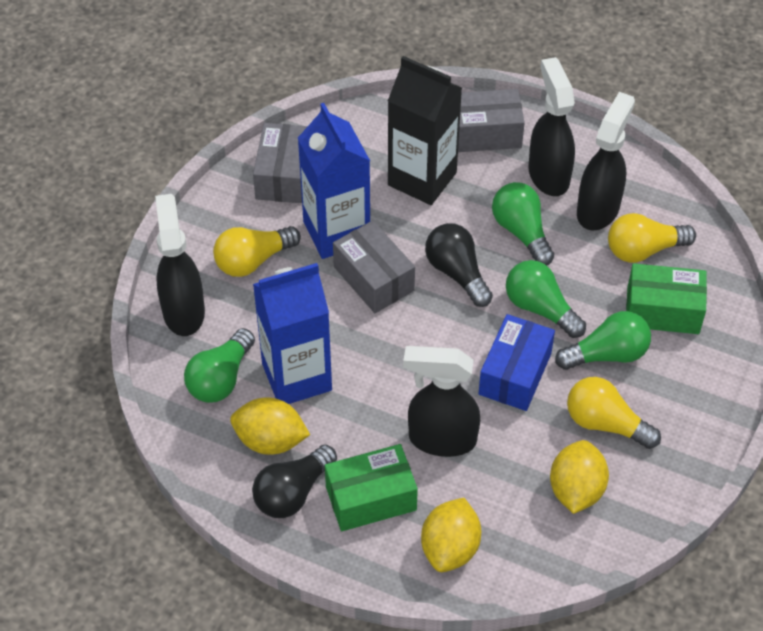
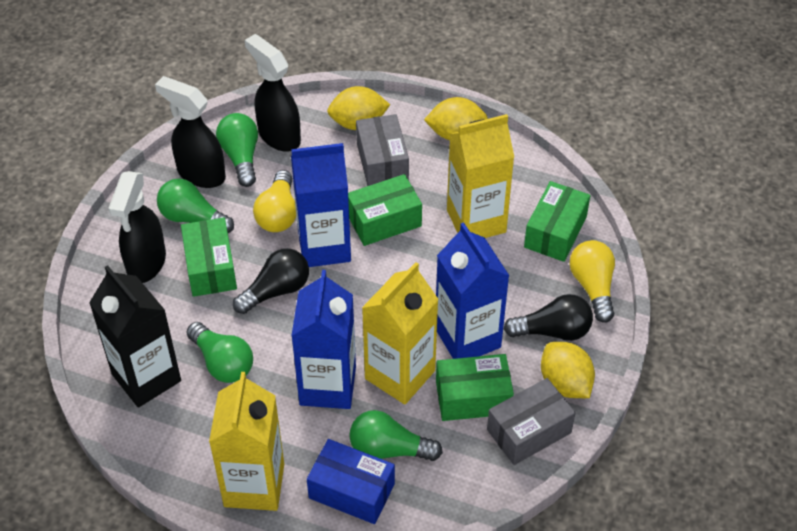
black spray bottle: 4 -> 3
blue carton: 2 -> 3
green box: 2 -> 4
grey box: 3 -> 2
yellow carton: 0 -> 3
yellow light bulb: 3 -> 2

